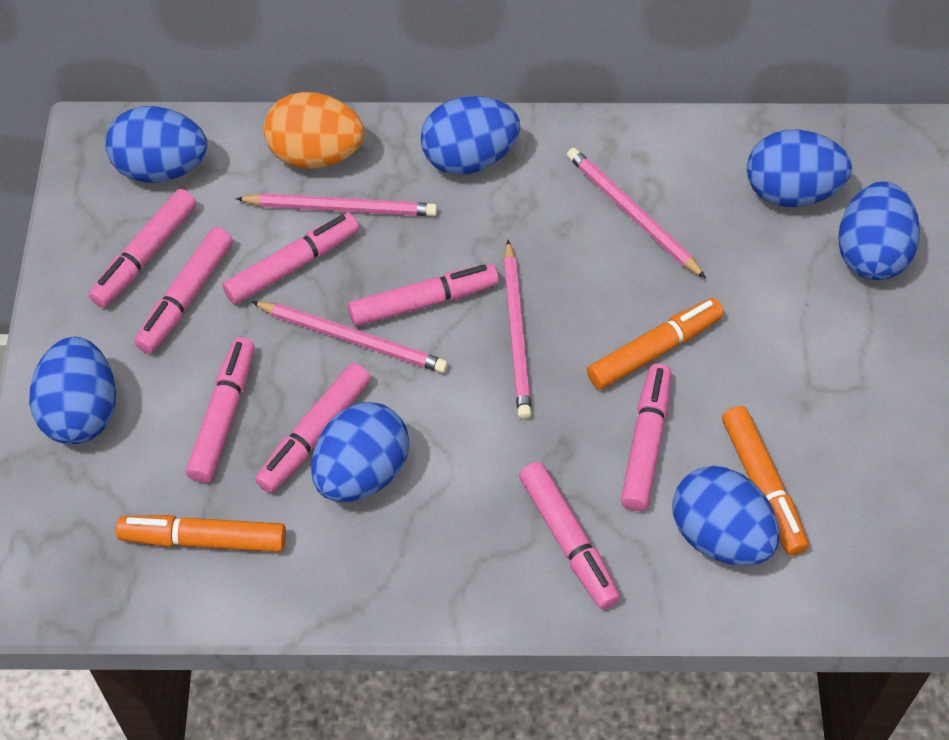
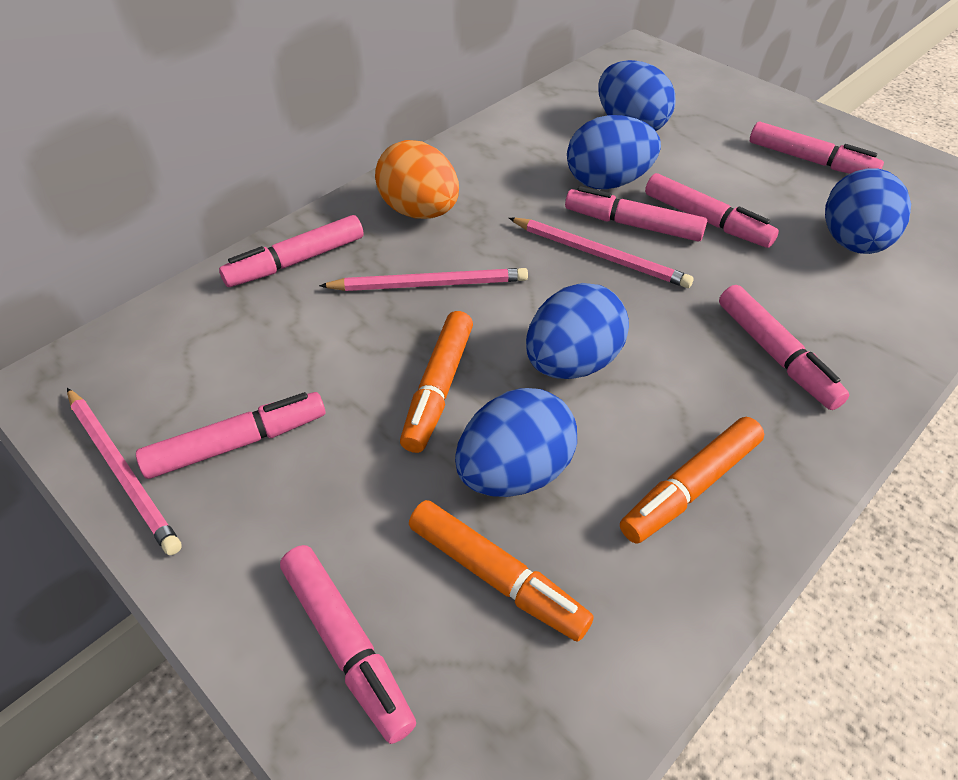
blue egg: 7 -> 5
pink marker: 8 -> 7
pink pencil: 4 -> 3

